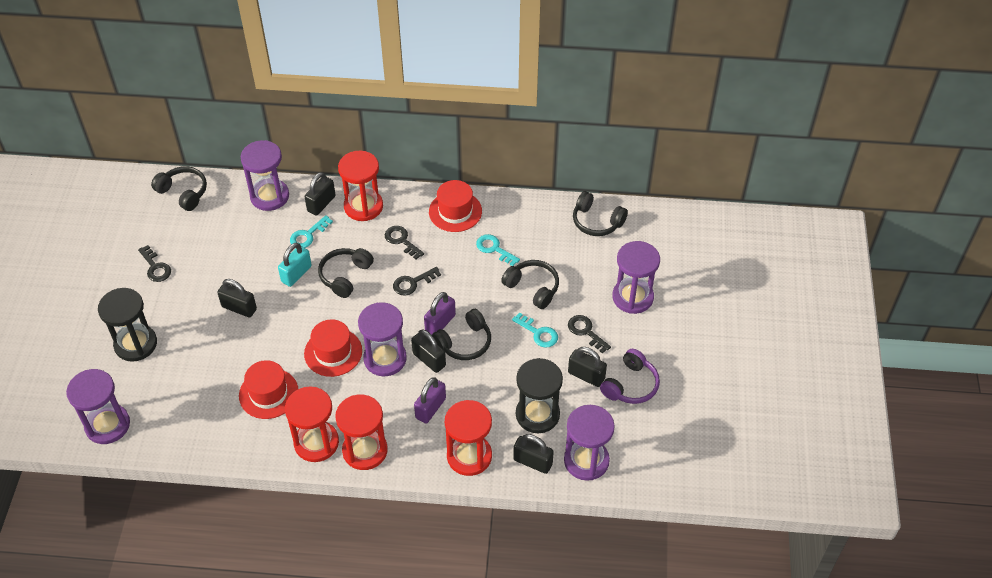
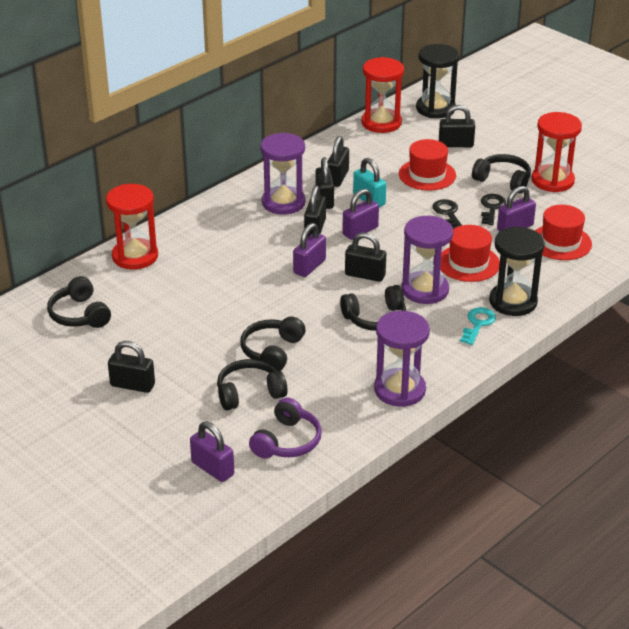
black key: 4 -> 2
black padlock: 5 -> 6
purple hourglass: 5 -> 3
purple padlock: 2 -> 4
red hourglass: 4 -> 3
turquoise key: 3 -> 1

